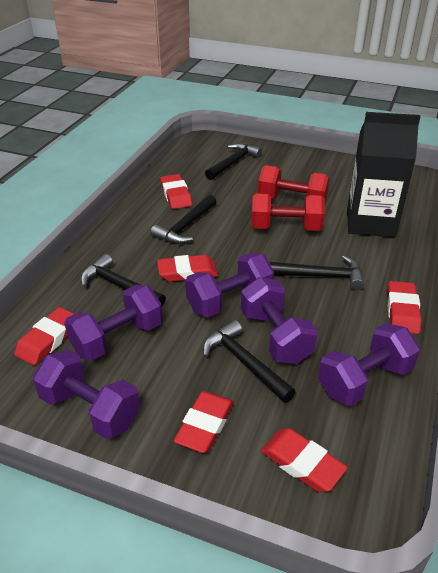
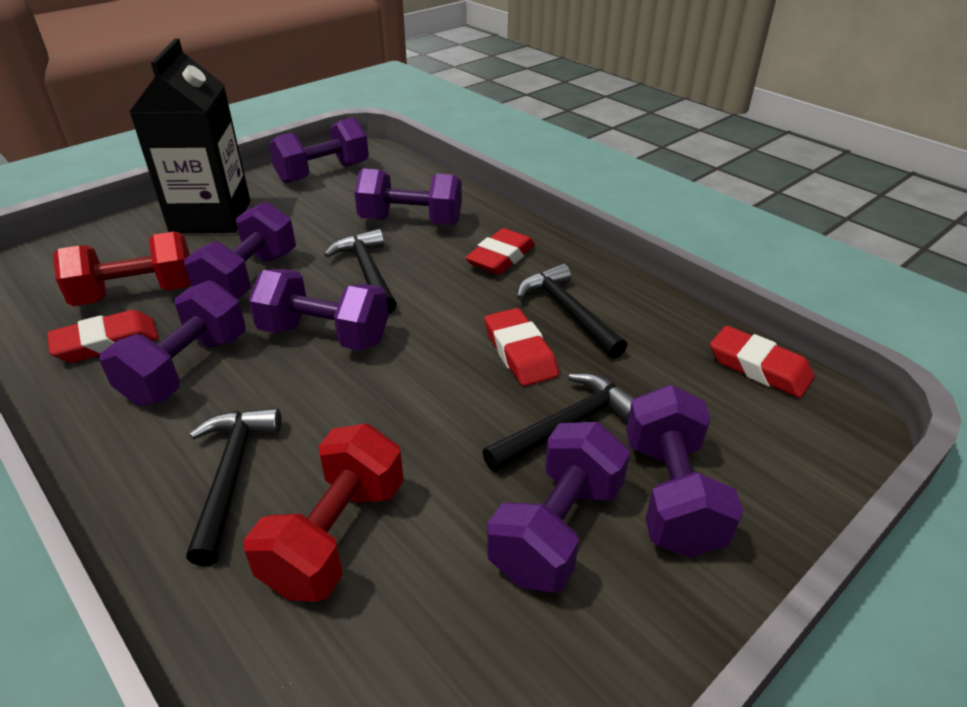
black hammer: 5 -> 4
purple dumbbell: 5 -> 7
red eraser: 6 -> 4

